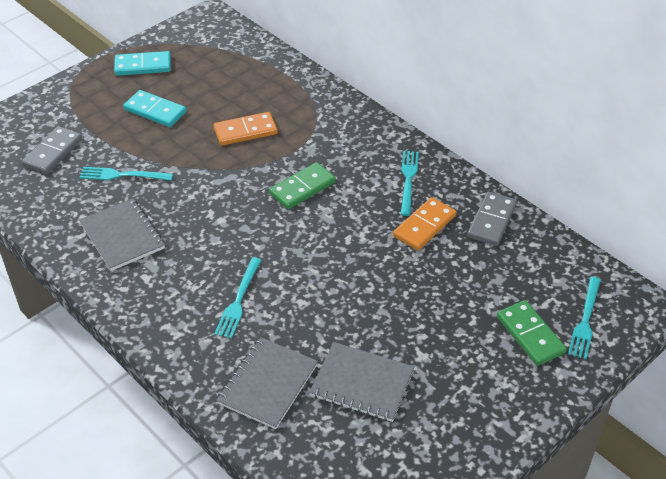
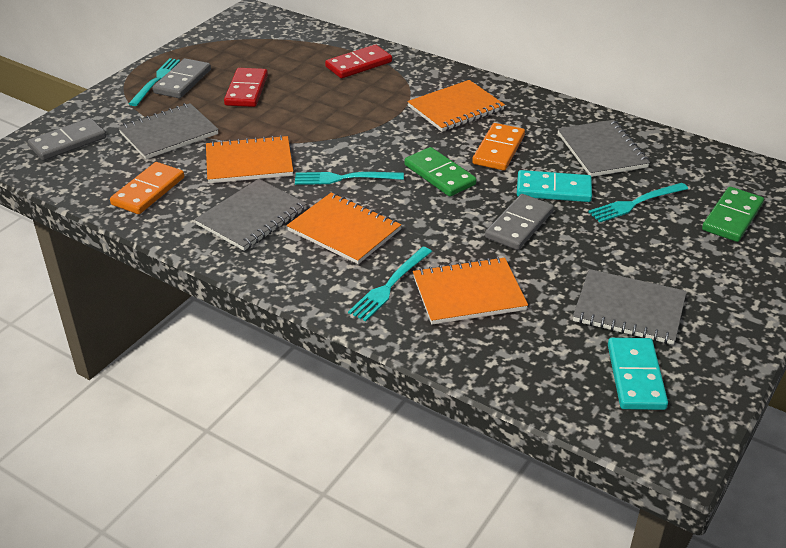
grey domino: 2 -> 3
grey notebook: 3 -> 4
orange notebook: 0 -> 4
red domino: 0 -> 2

